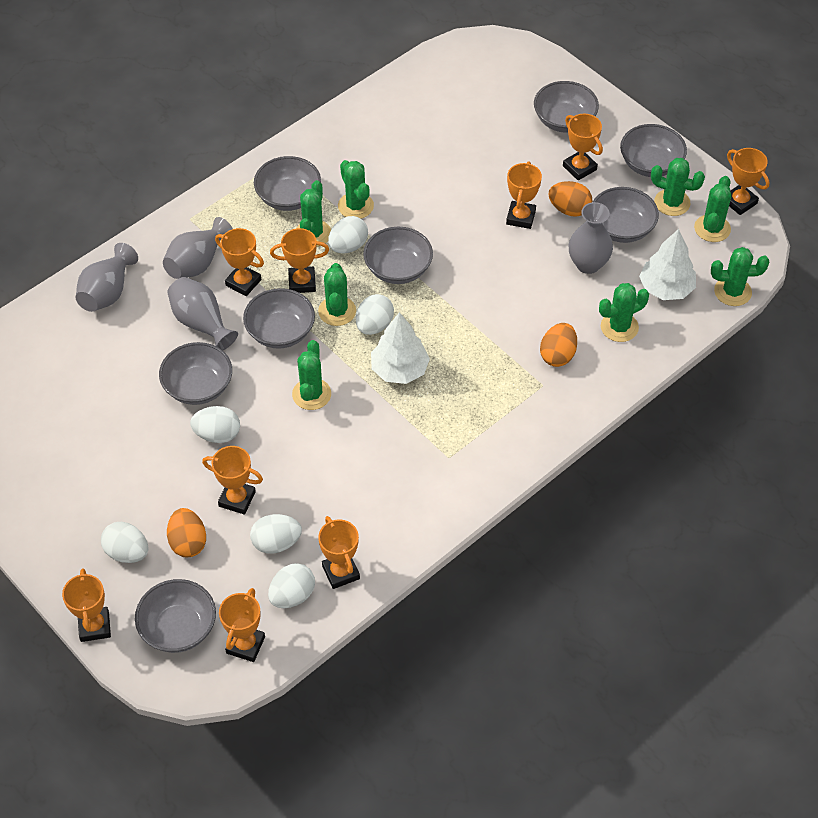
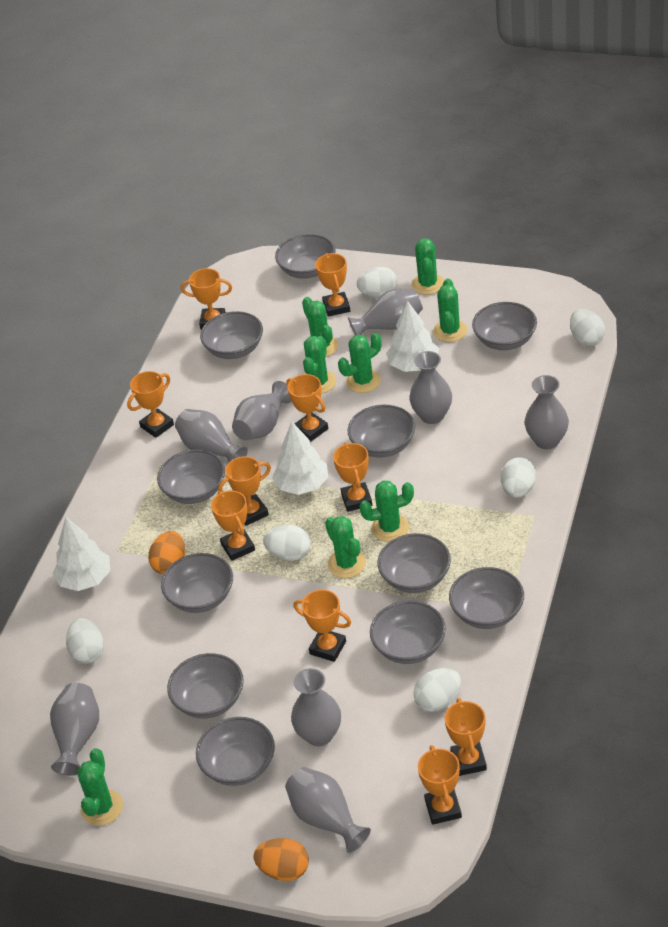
grey bowl: 8 -> 11
grey vase: 4 -> 8
orange egg: 3 -> 2
orange trophy: 9 -> 10
white tree: 2 -> 3

